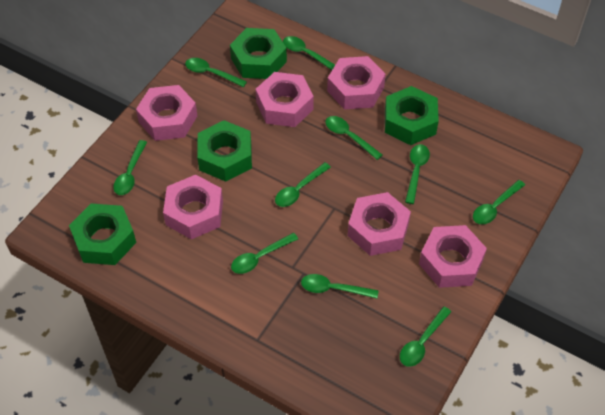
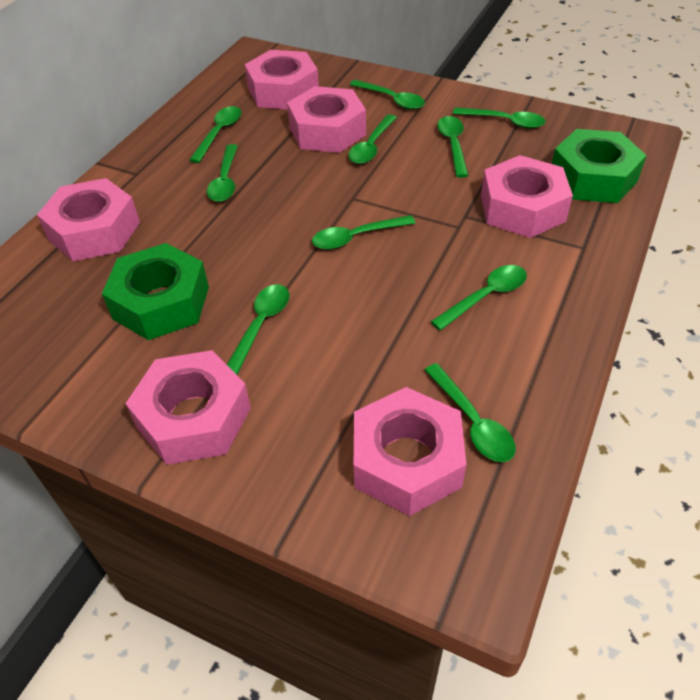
green nut: 4 -> 2

